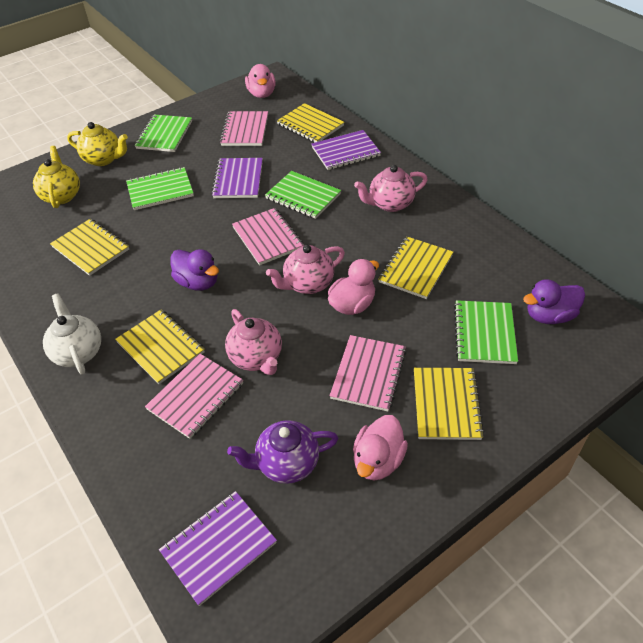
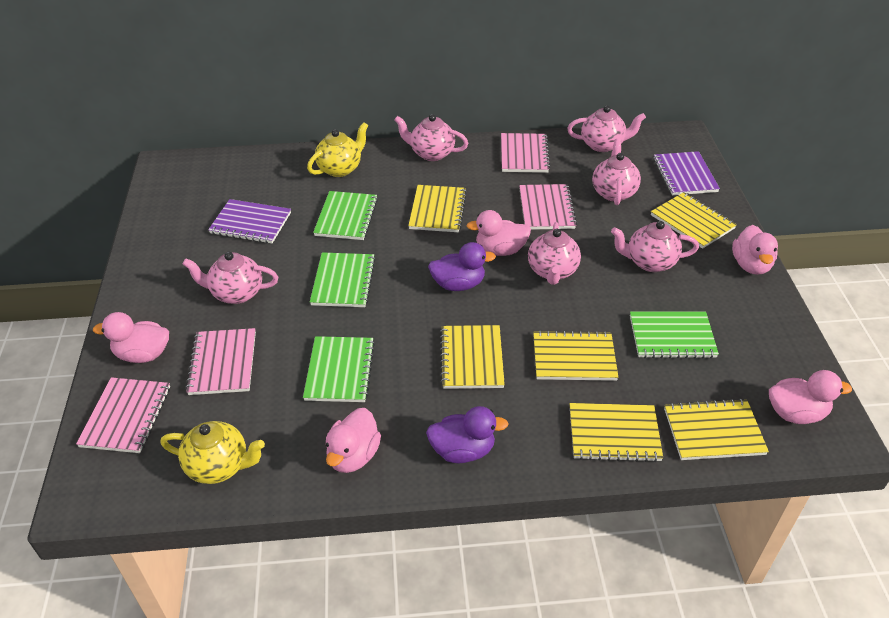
pink duck: 3 -> 5
pink teapot: 3 -> 6
purple notebook: 3 -> 2
purple teapot: 1 -> 0
white teapot: 1 -> 0
yellow notebook: 5 -> 6

